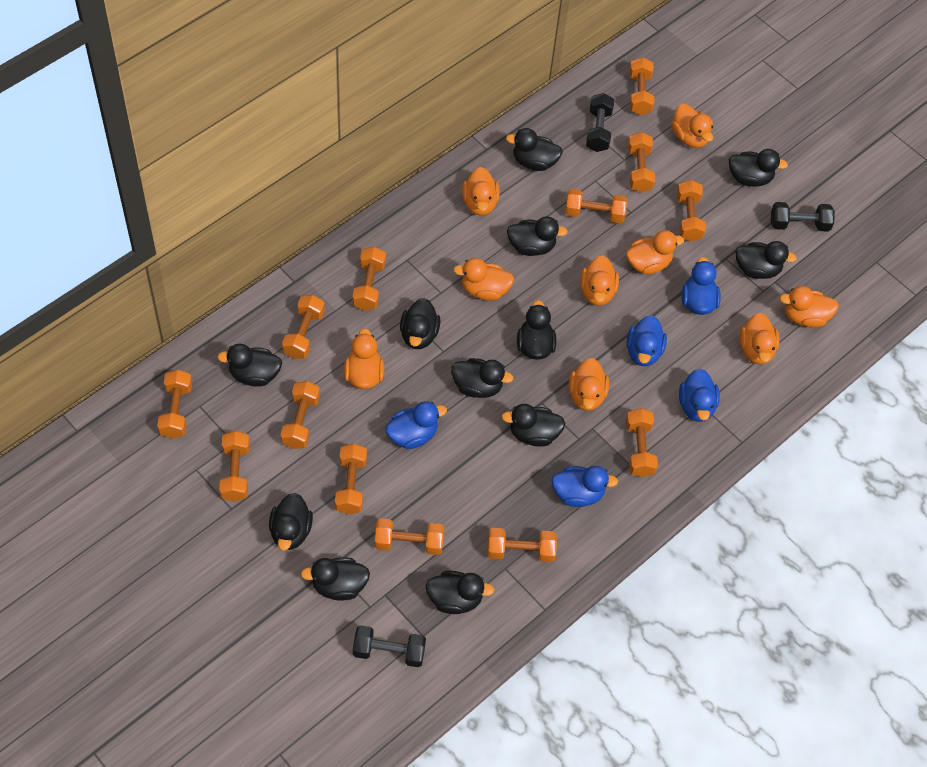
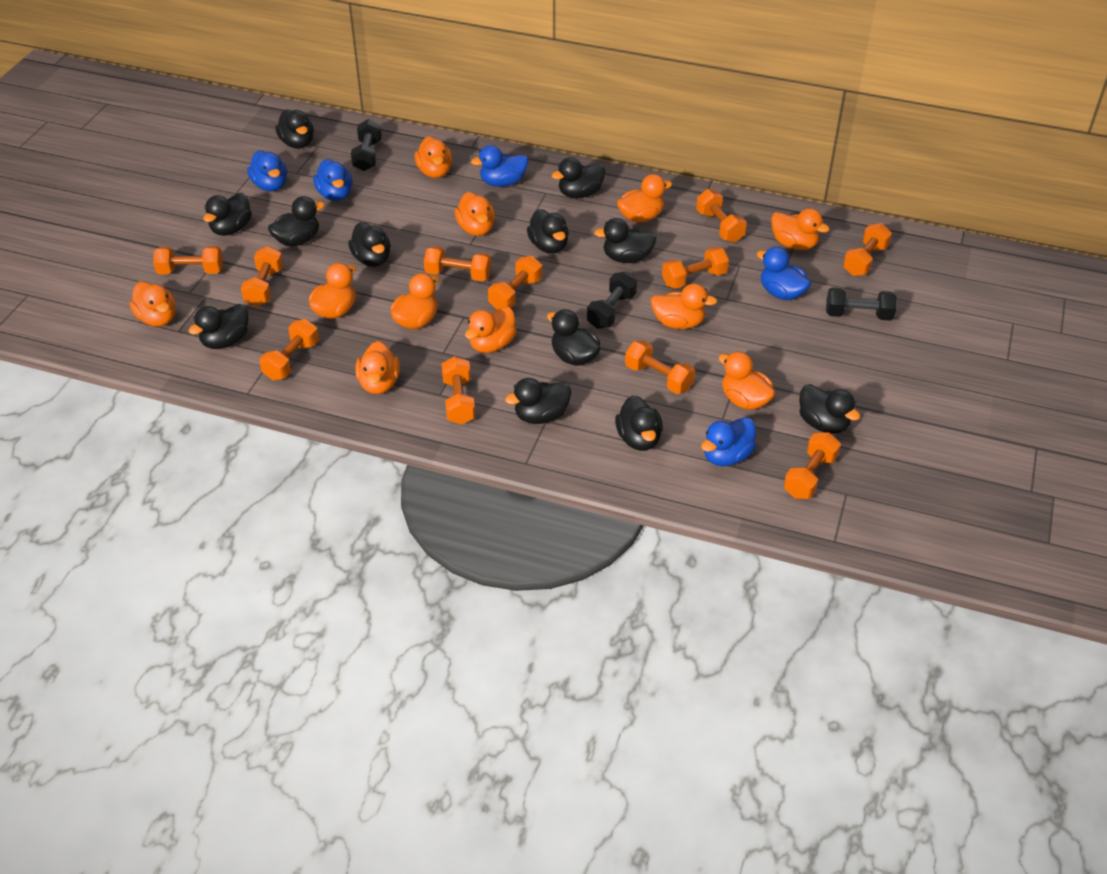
orange duck: 9 -> 11
orange dumbbell: 13 -> 11

